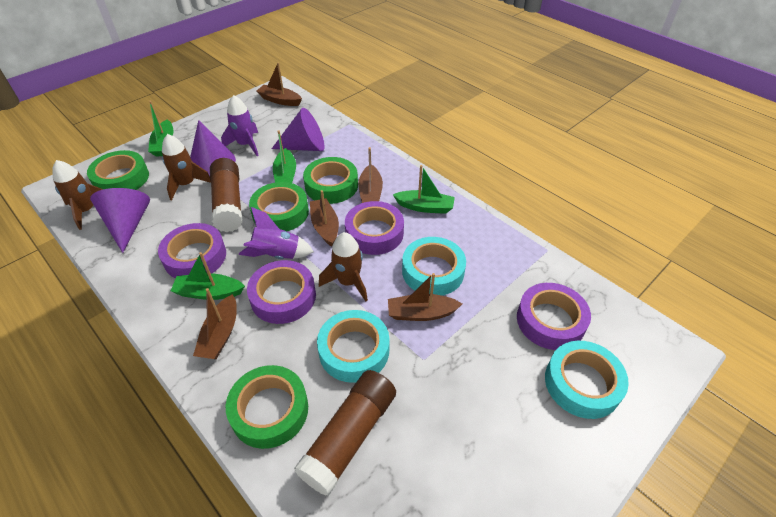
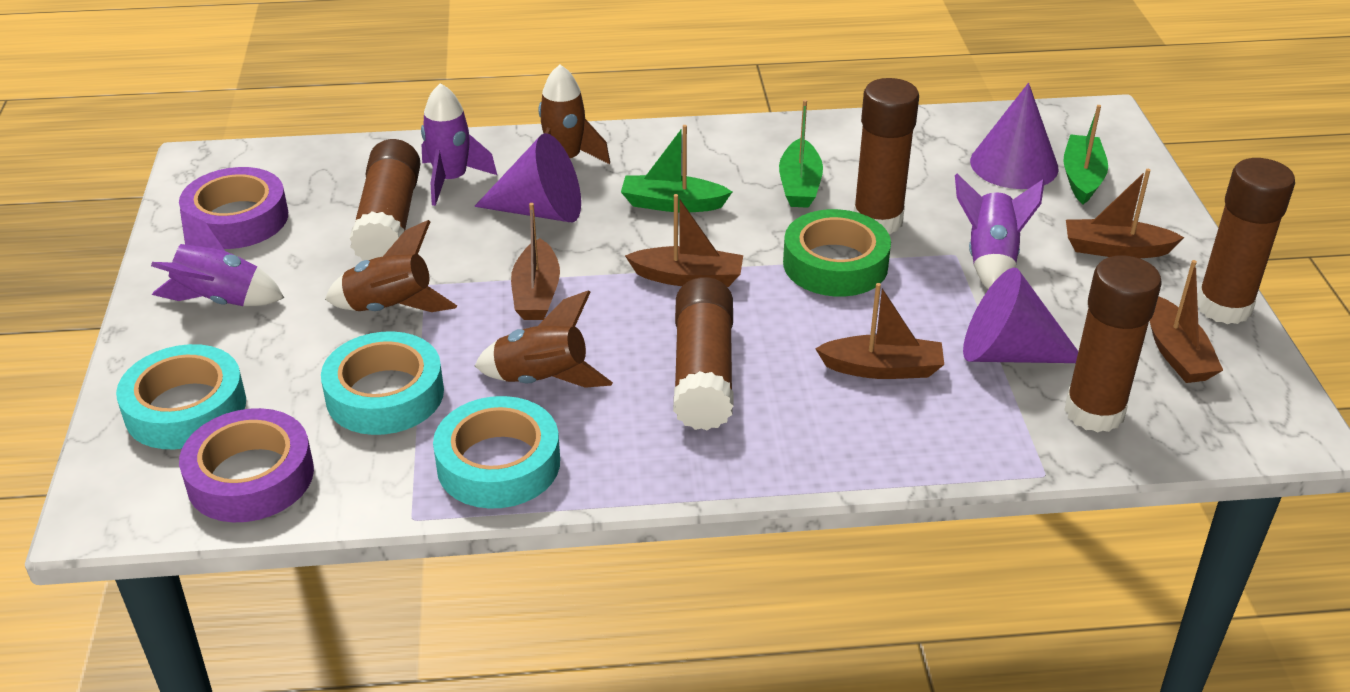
brown glue stick: 2 -> 5
green boat: 4 -> 3
green tape: 4 -> 1
purple rocket: 2 -> 3
purple tape: 4 -> 2

